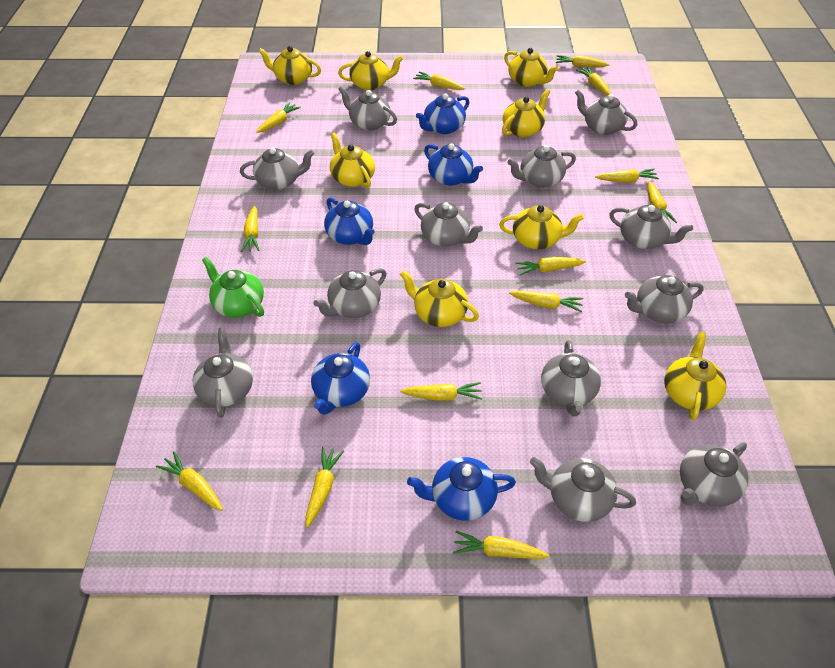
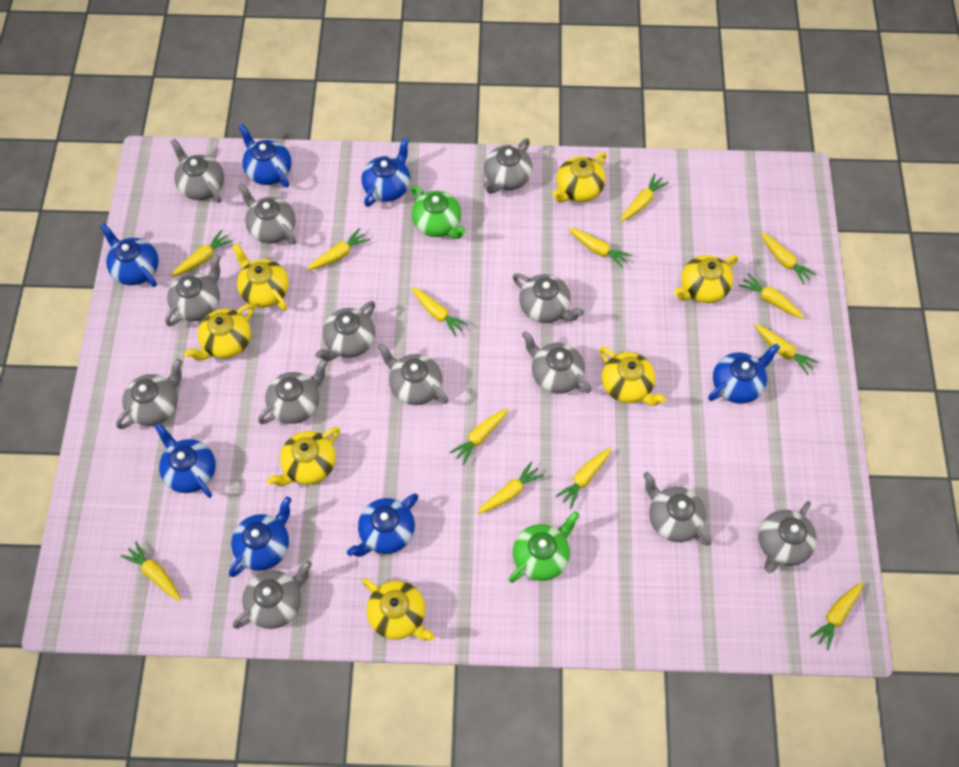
blue teapot: 5 -> 7
green teapot: 1 -> 2
grey teapot: 12 -> 13
yellow teapot: 8 -> 7

